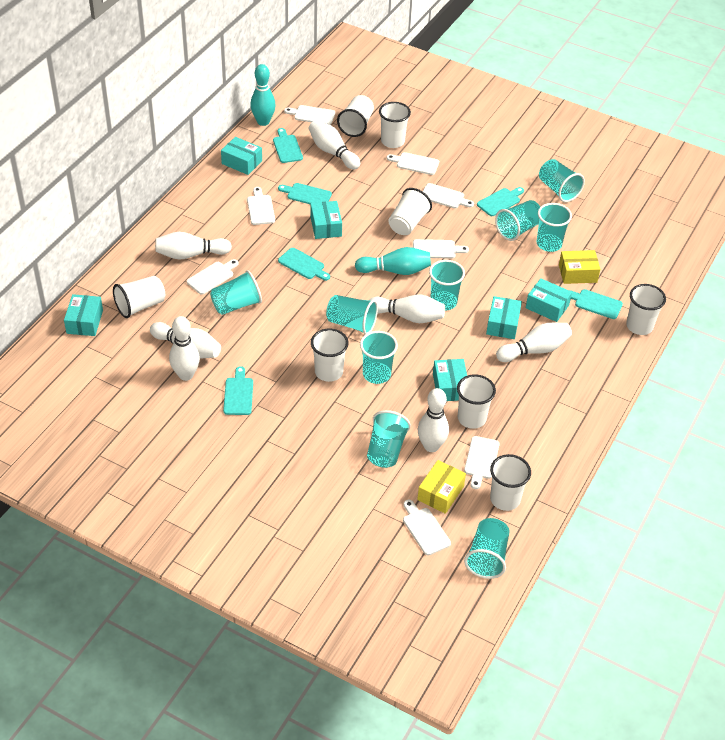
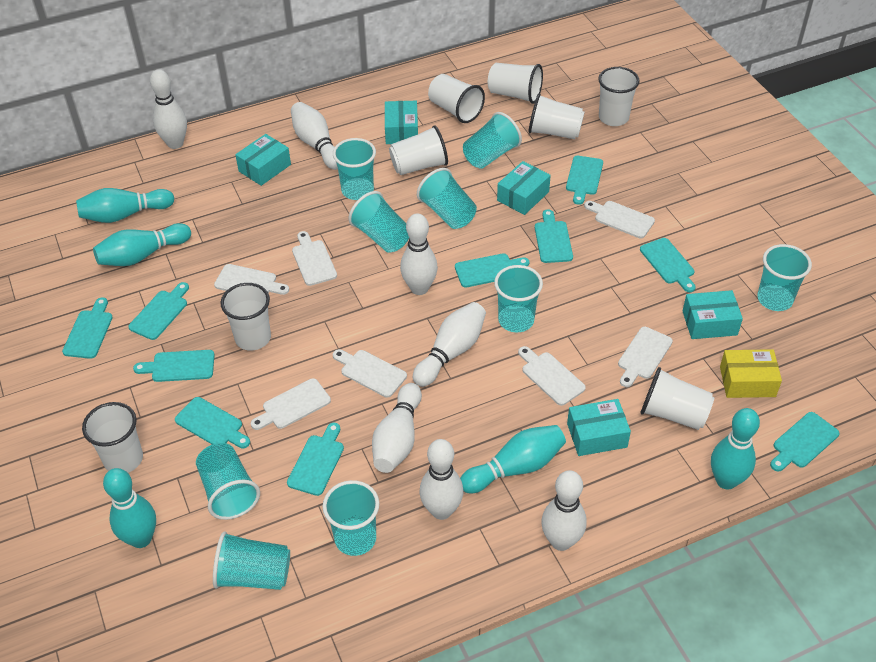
turquoise bowling pin: 2 -> 5
turquoise box: 6 -> 5
turquoise cutting board: 6 -> 10
white cutting board: 8 -> 7
yellow box: 2 -> 1

